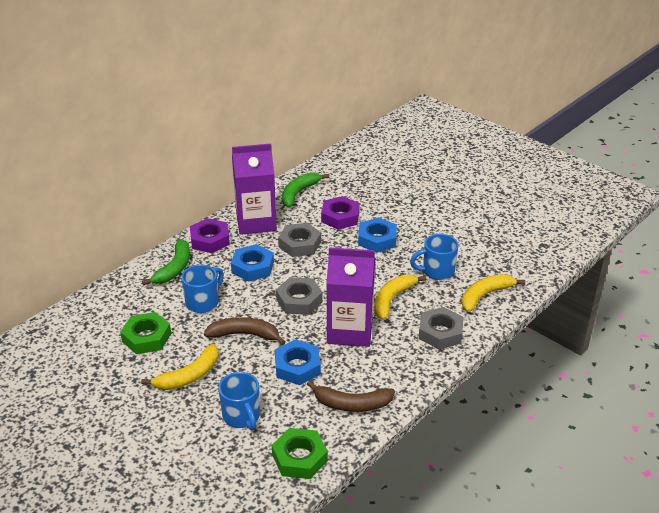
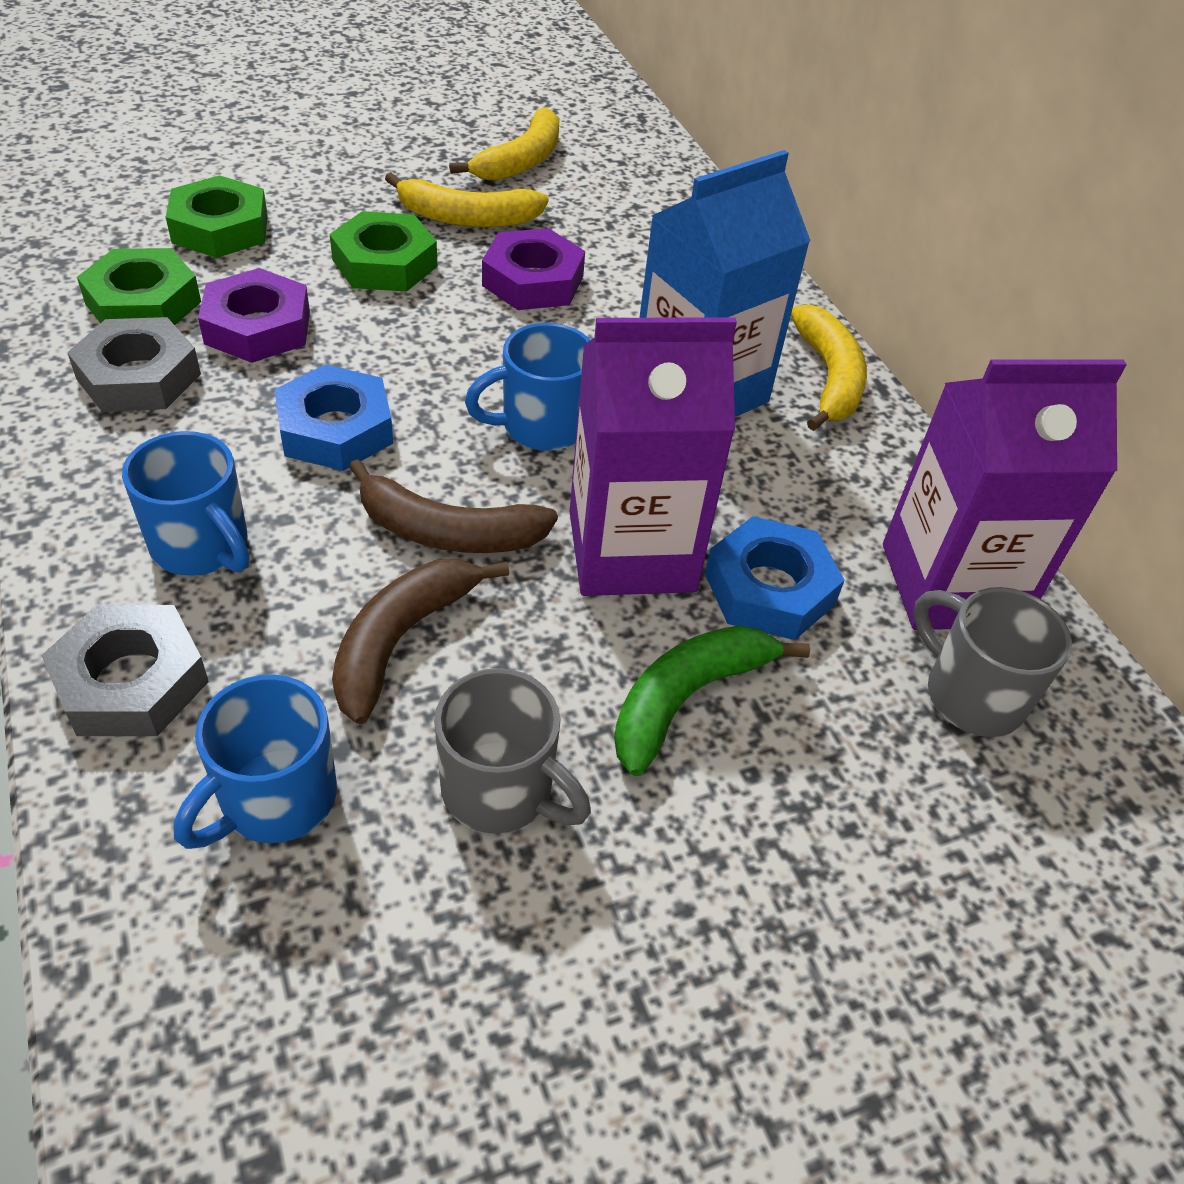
blue carton: 0 -> 1
blue nut: 3 -> 2
green banana: 2 -> 1
green nut: 2 -> 3
grey mug: 0 -> 2
grey nut: 3 -> 2

